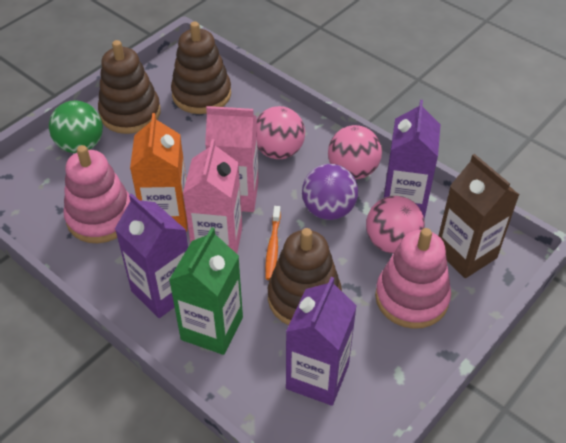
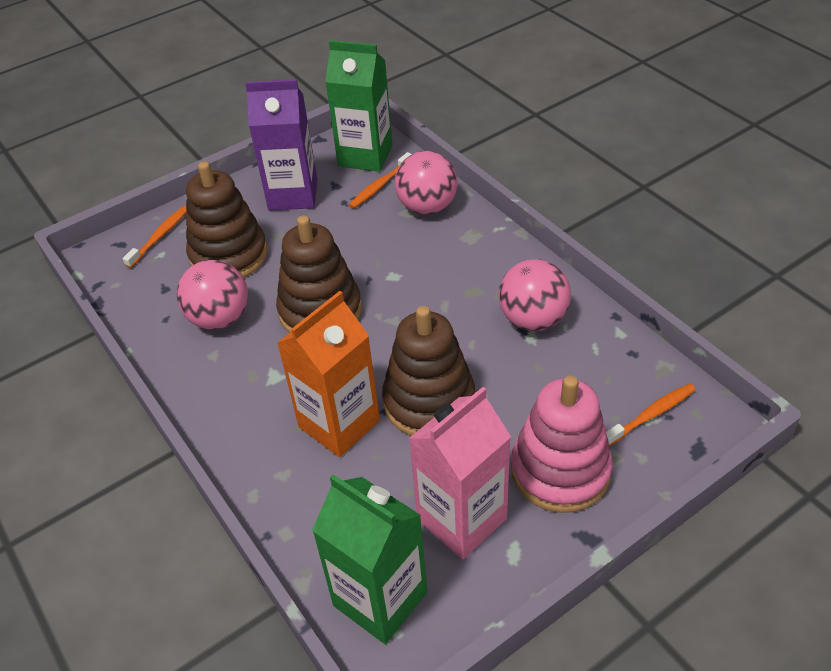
brown carton: 1 -> 0
green ball: 1 -> 0
green carton: 1 -> 2
orange toothbrush: 1 -> 3
pink carton: 2 -> 1
pink stacking toy: 2 -> 1
purple ball: 1 -> 0
purple carton: 3 -> 1

